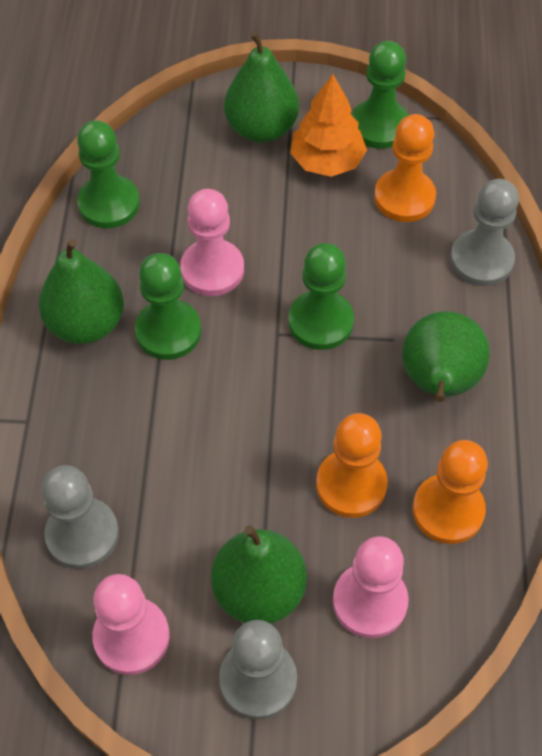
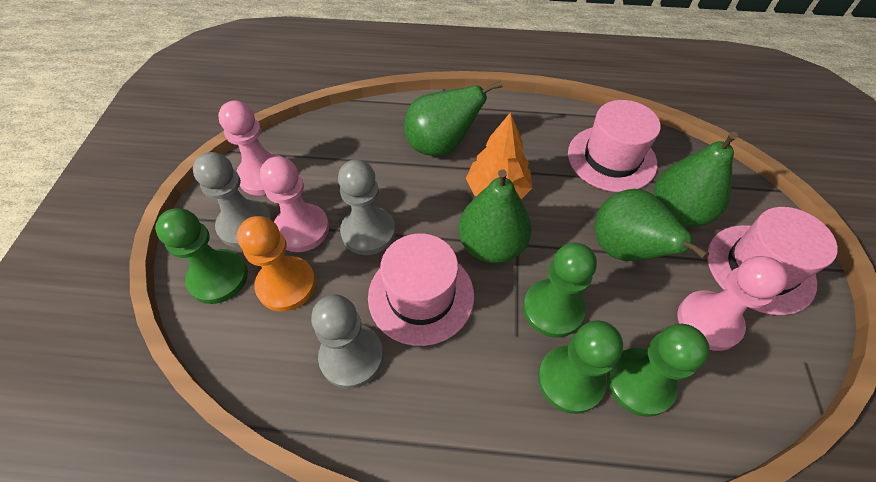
orange pawn: 3 -> 1
pink hat: 0 -> 3

